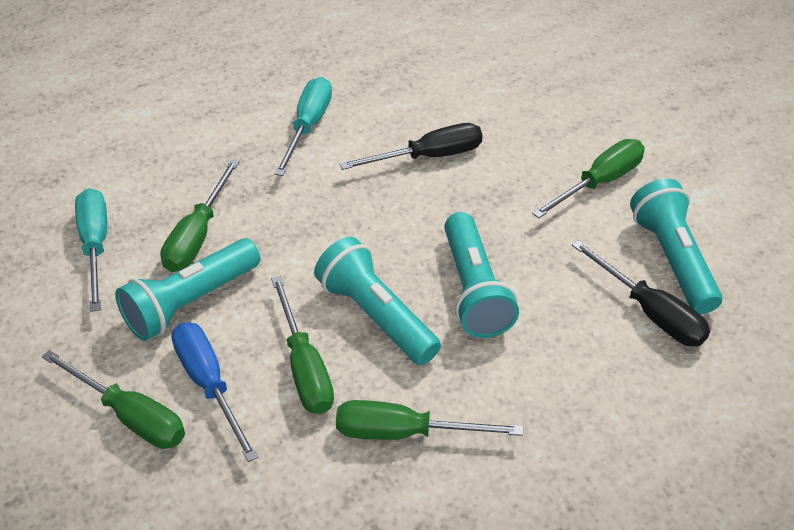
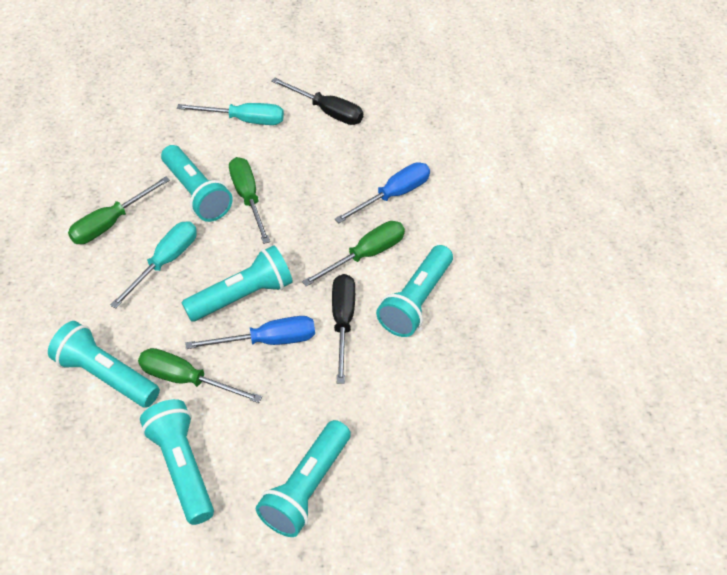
blue screwdriver: 1 -> 2
green screwdriver: 5 -> 4
turquoise flashlight: 4 -> 6

